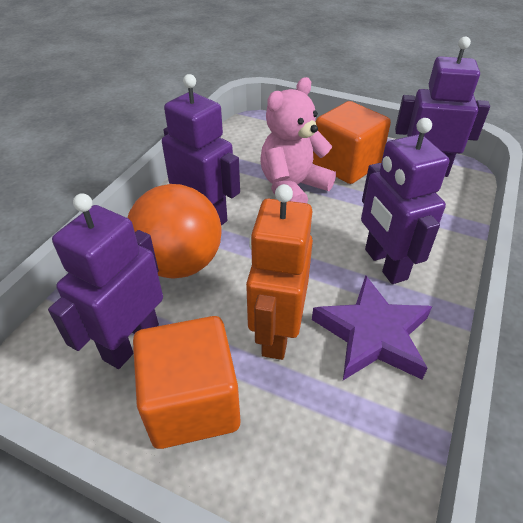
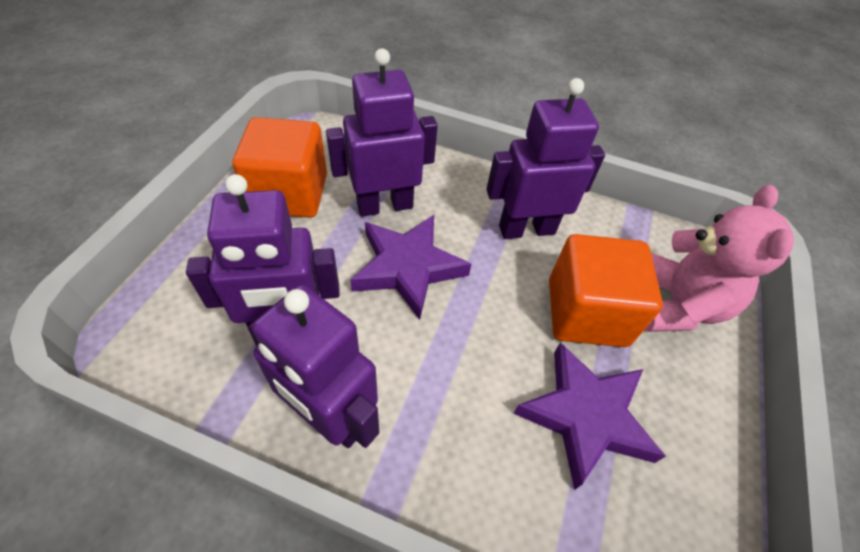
orange ball: 1 -> 0
orange robot: 1 -> 0
purple star: 1 -> 2

